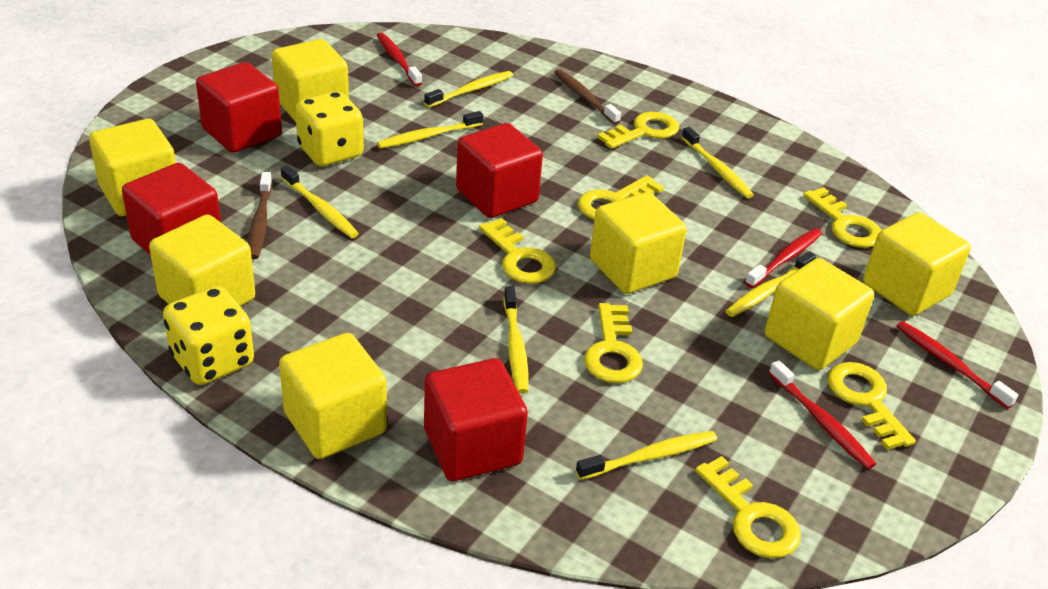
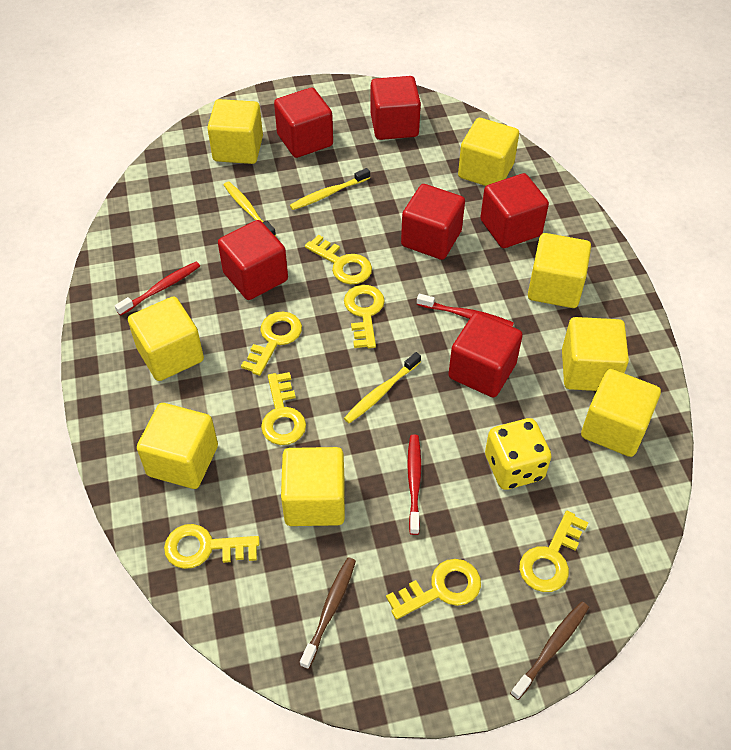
red cube: 4 -> 6
red toothbrush: 4 -> 3
yellow cube: 7 -> 8
yellow dice: 2 -> 1
yellow toothbrush: 7 -> 3

